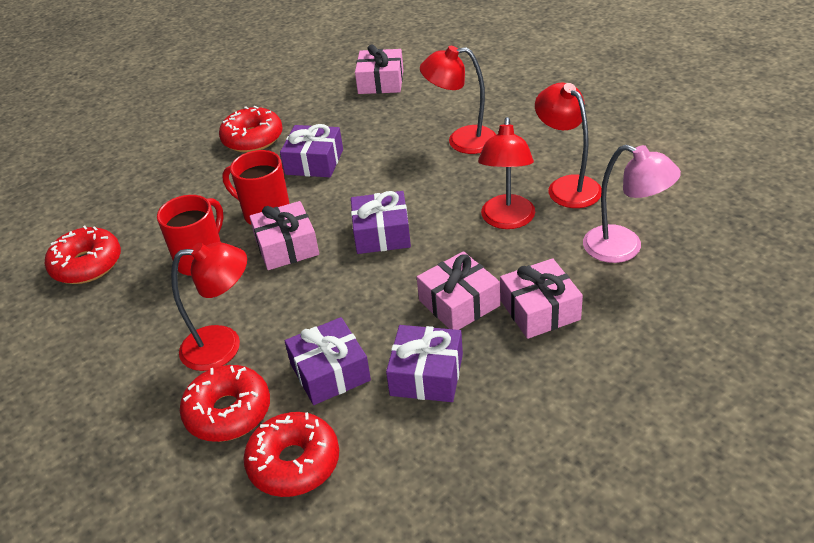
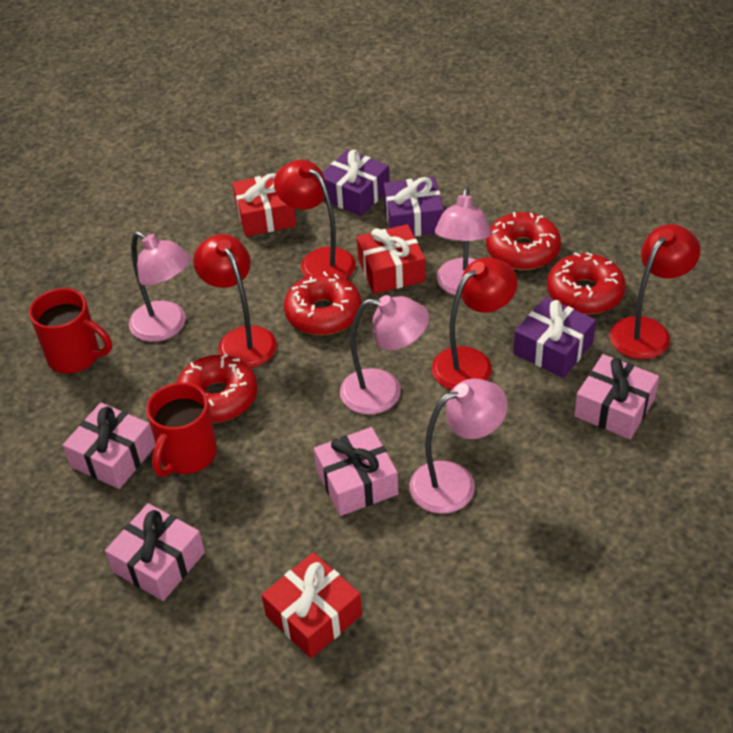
pink lamp: 1 -> 4
purple gift: 4 -> 3
red gift: 0 -> 3

